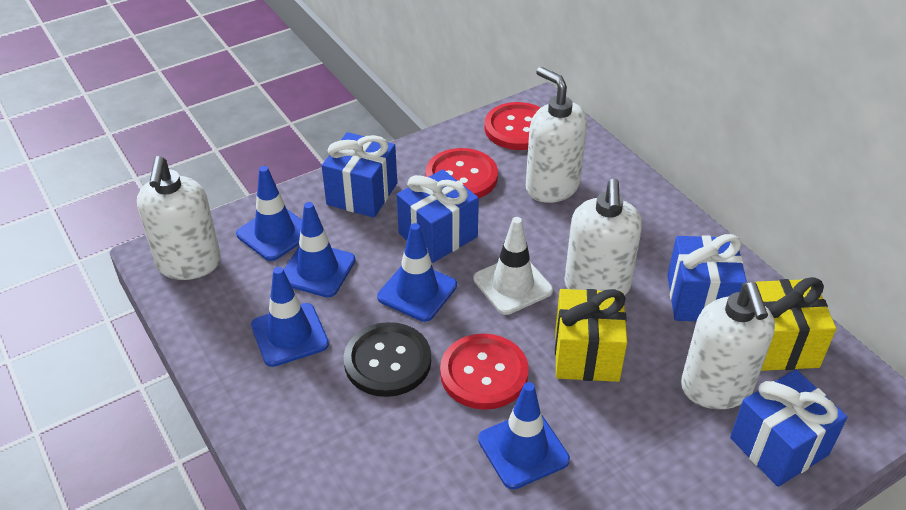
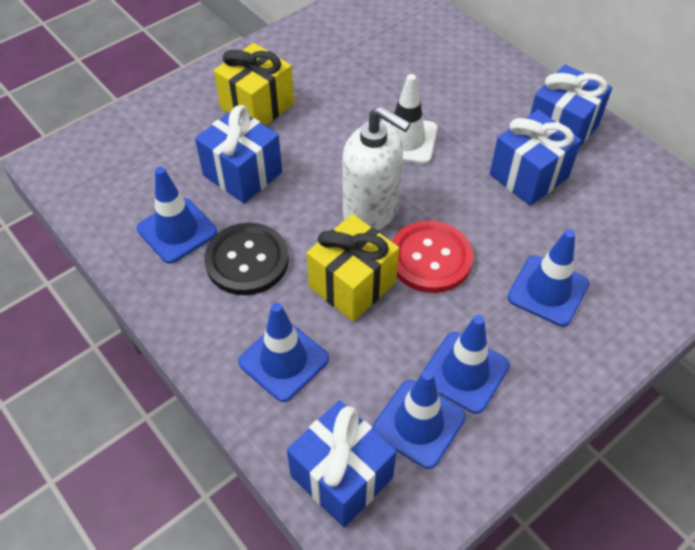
red button: 3 -> 1
white soap dispenser: 4 -> 1

